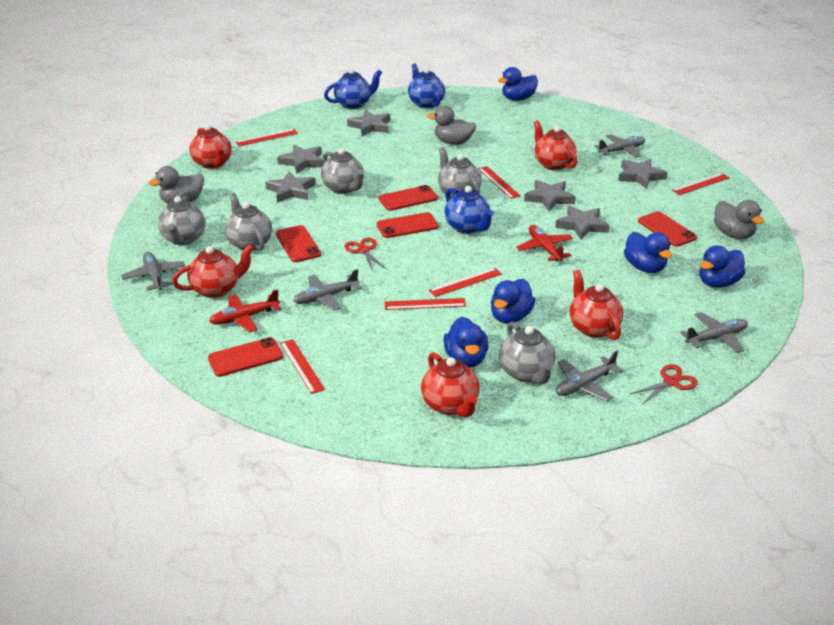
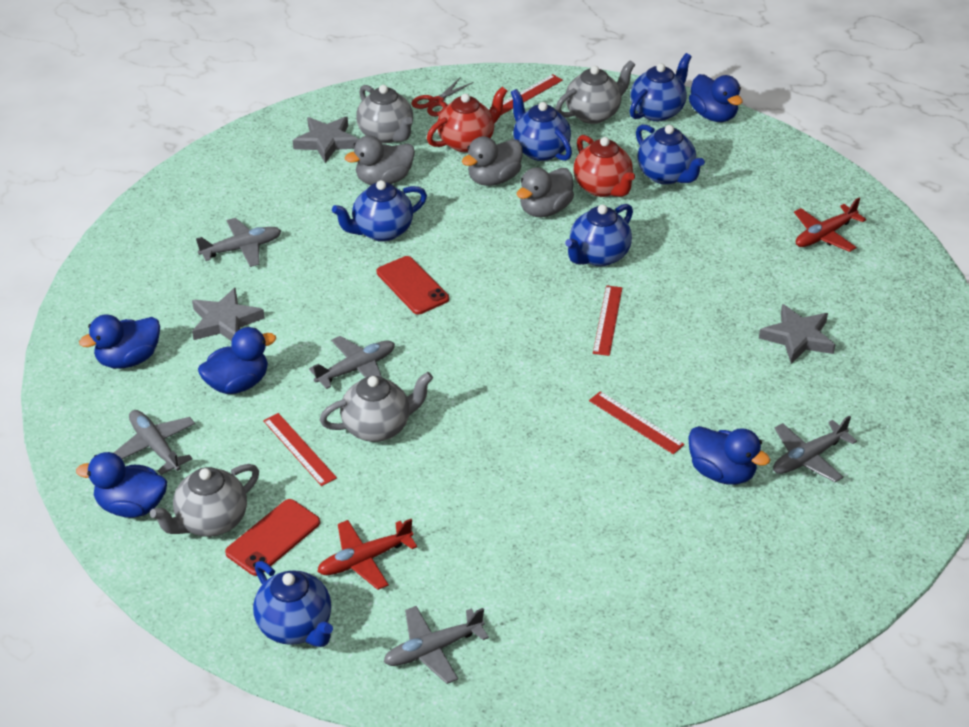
blue teapot: 3 -> 6
grey star: 6 -> 3
grey teapot: 5 -> 4
red phone: 5 -> 2
red ruler: 6 -> 4
red scissors: 2 -> 1
red teapot: 5 -> 2

